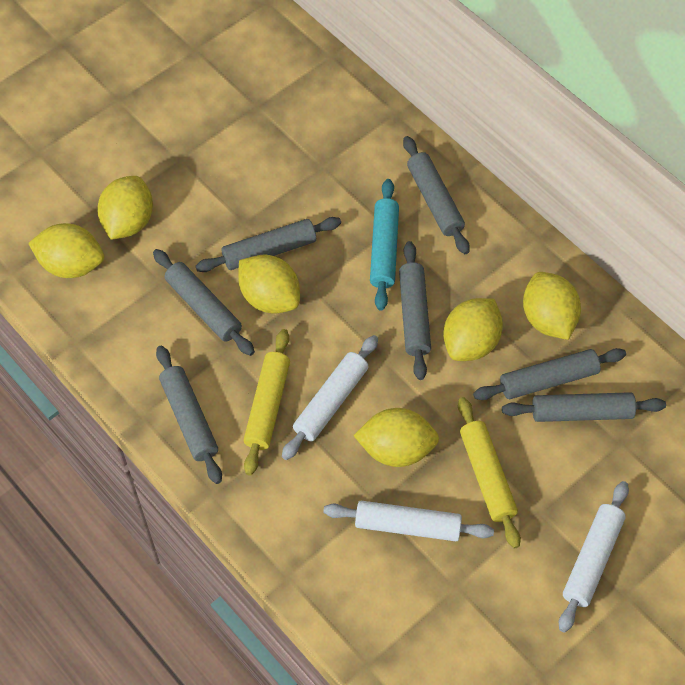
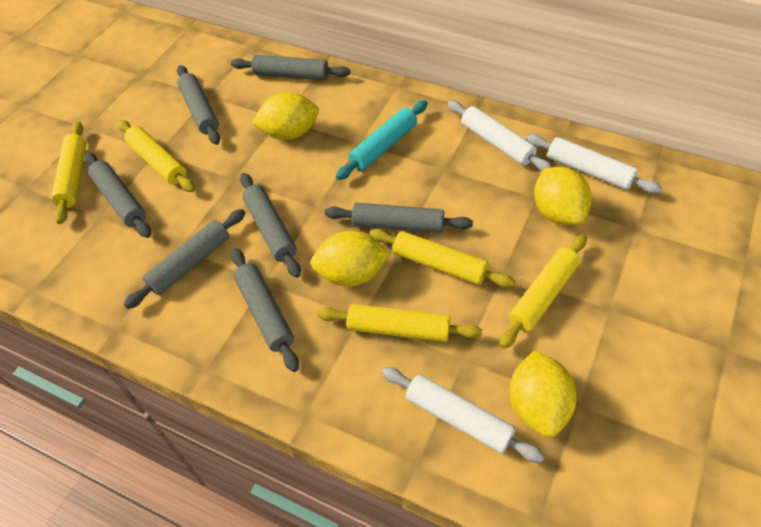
yellow lemon: 6 -> 4
yellow rolling pin: 2 -> 5

